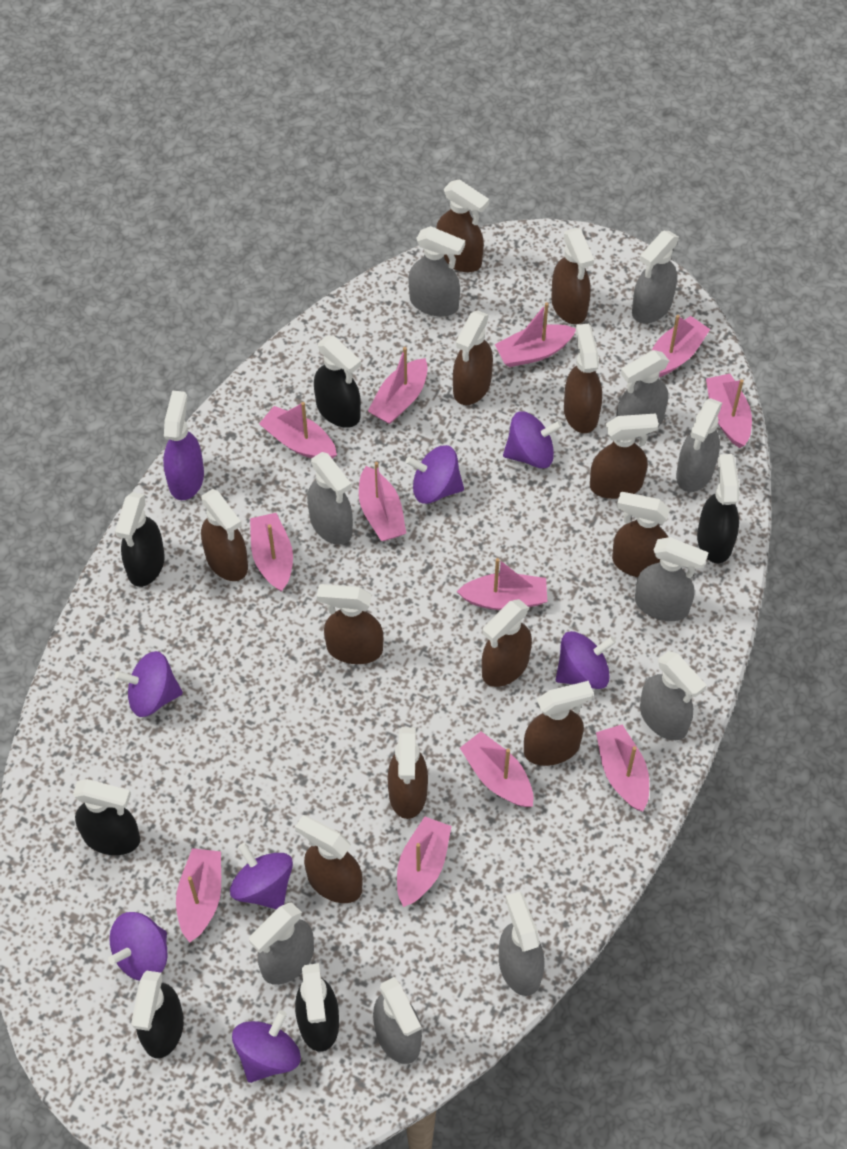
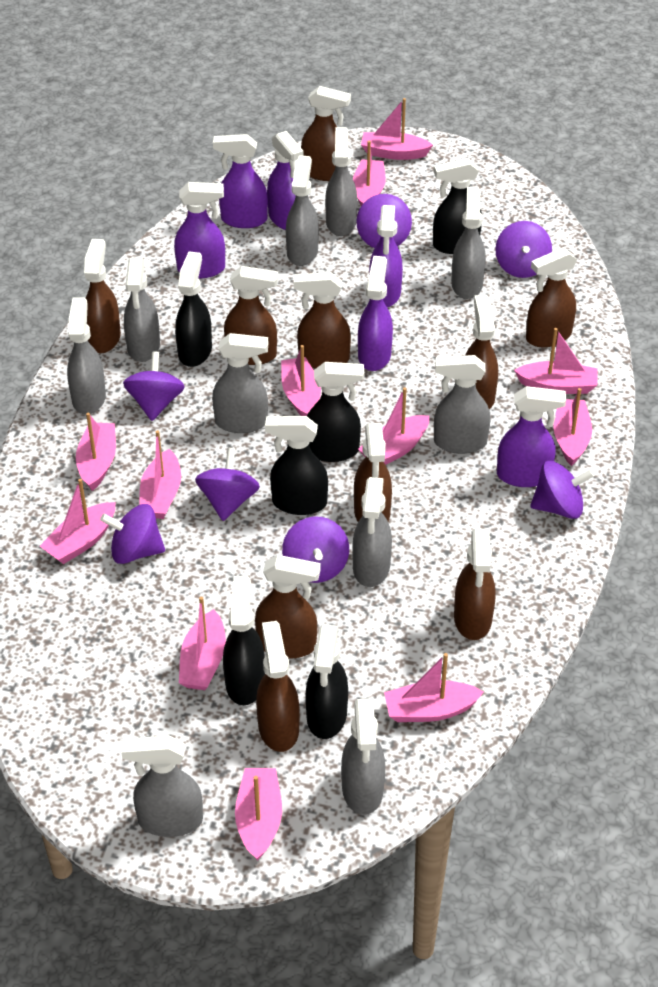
brown spray bottle: 12 -> 10
purple spray bottle: 1 -> 6

